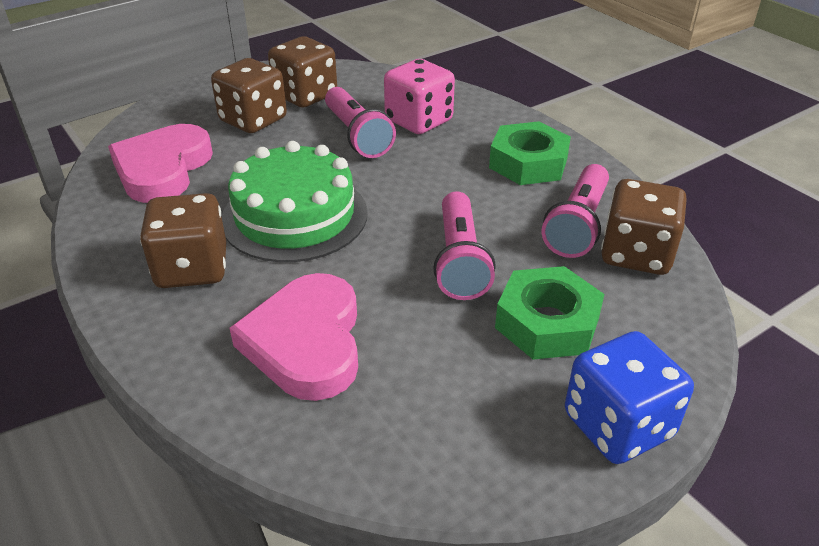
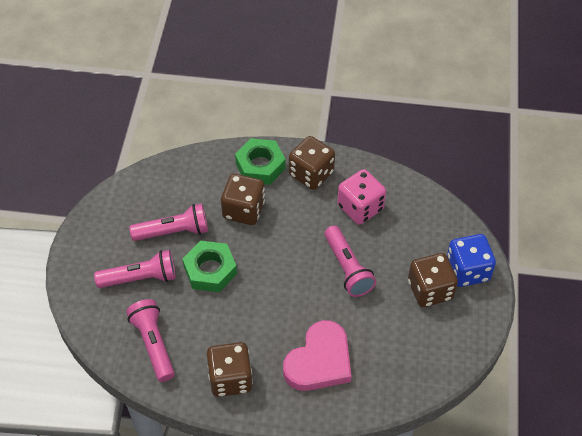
green cake: 1 -> 0
pink flashlight: 3 -> 4
pink heart: 2 -> 1

